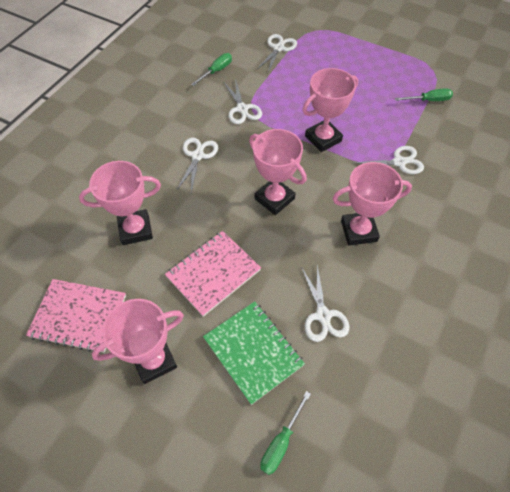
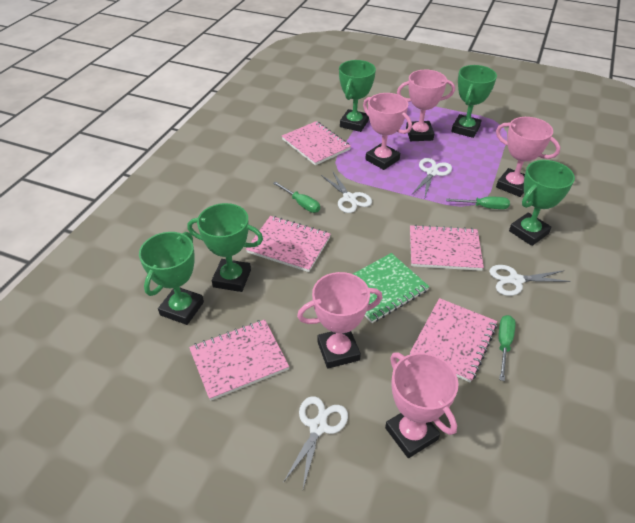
green trophy: 0 -> 5
pink notebook: 2 -> 5
white scissors: 5 -> 4

